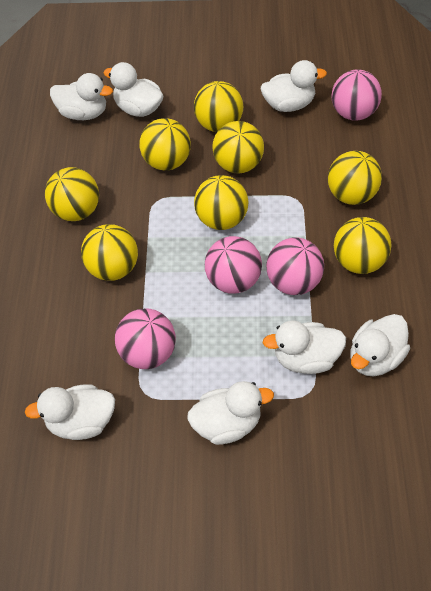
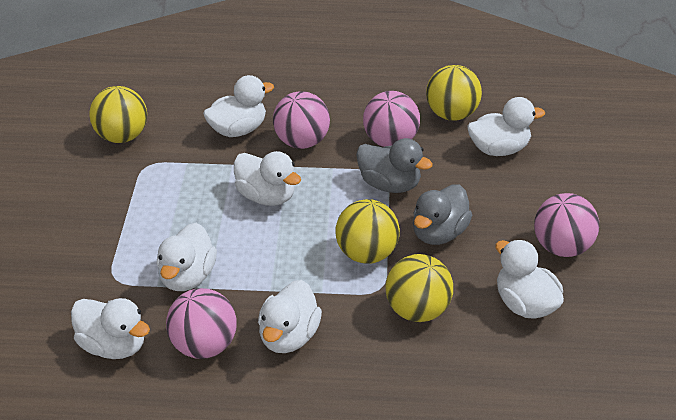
grey duck: 0 -> 2
yellow ball: 8 -> 4

